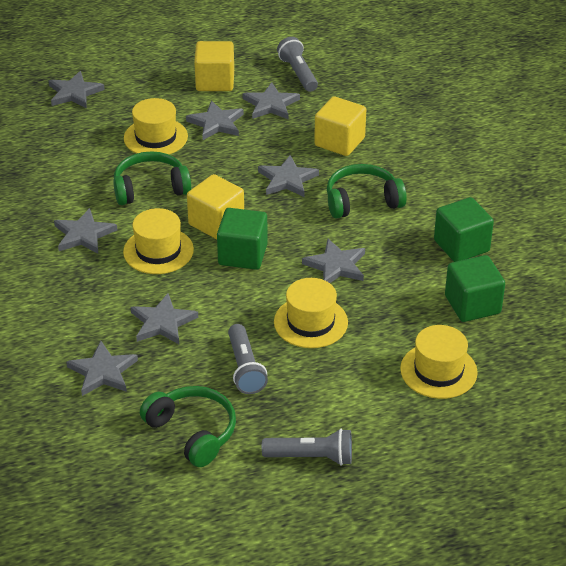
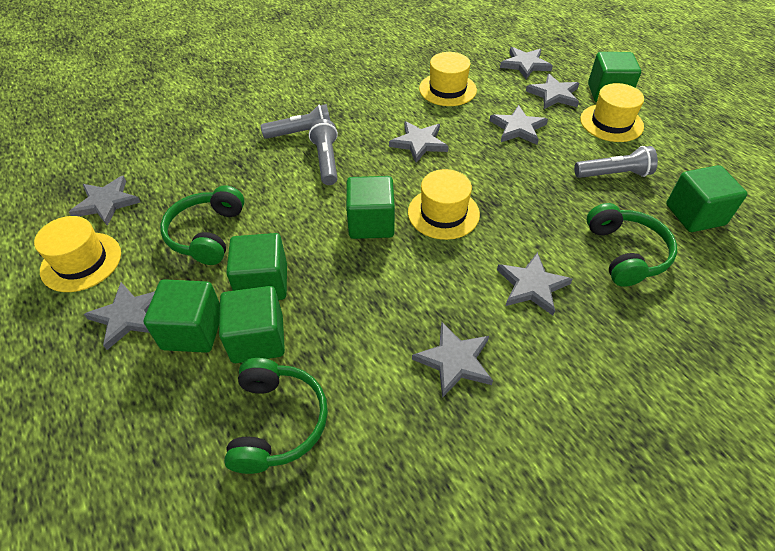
green cube: 3 -> 6
yellow cube: 3 -> 0

